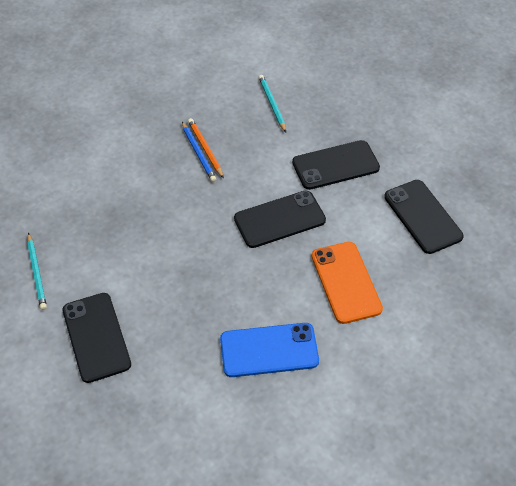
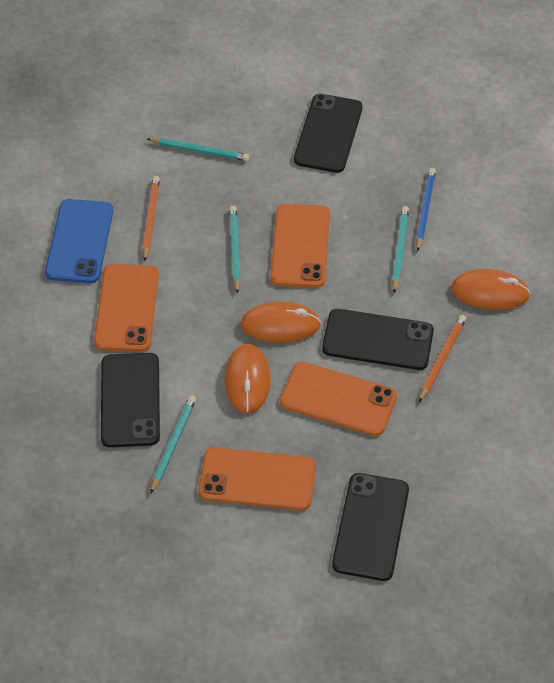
orange mouse: 0 -> 3
orange pencil: 1 -> 2
orange phone: 1 -> 4
turquoise pencil: 2 -> 4

